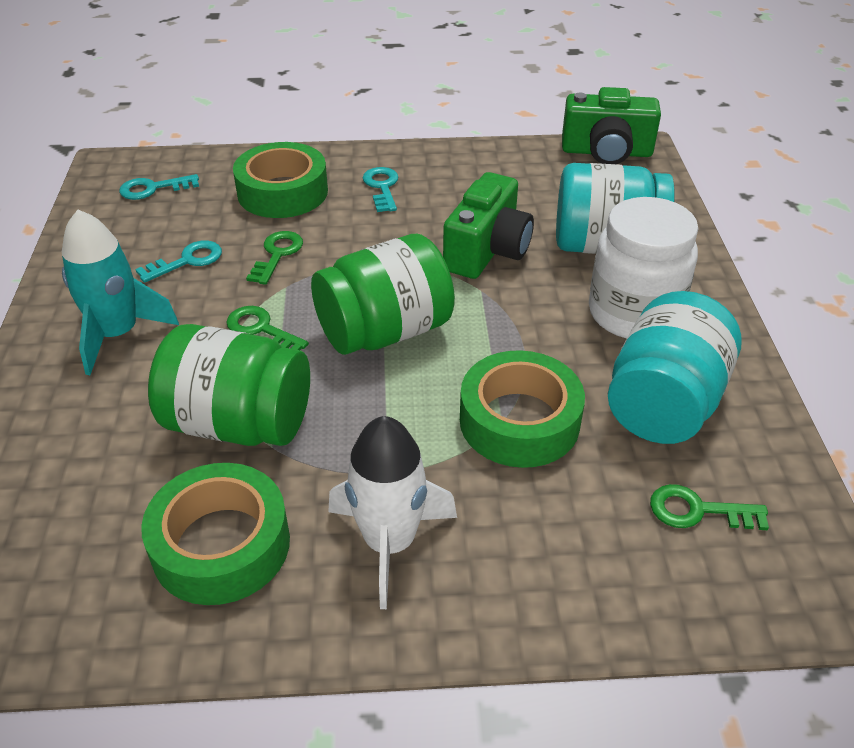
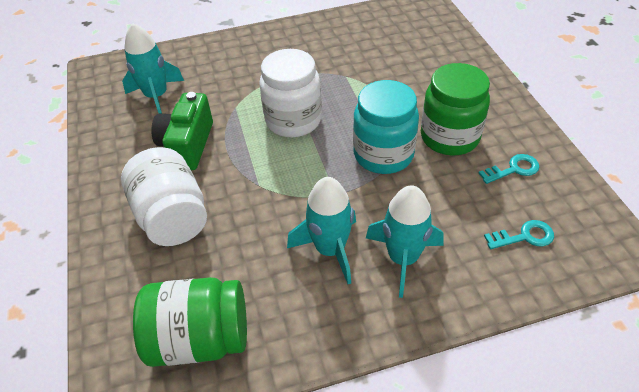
green camera: 2 -> 1
green key: 3 -> 0
green tape: 3 -> 0
turquoise jar: 2 -> 1
turquoise key: 3 -> 2
turquoise rocket: 1 -> 3
white jar: 1 -> 2
white rocket: 1 -> 0

